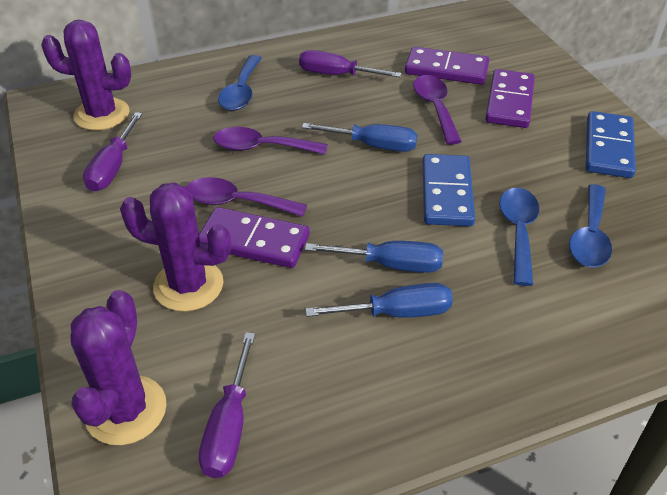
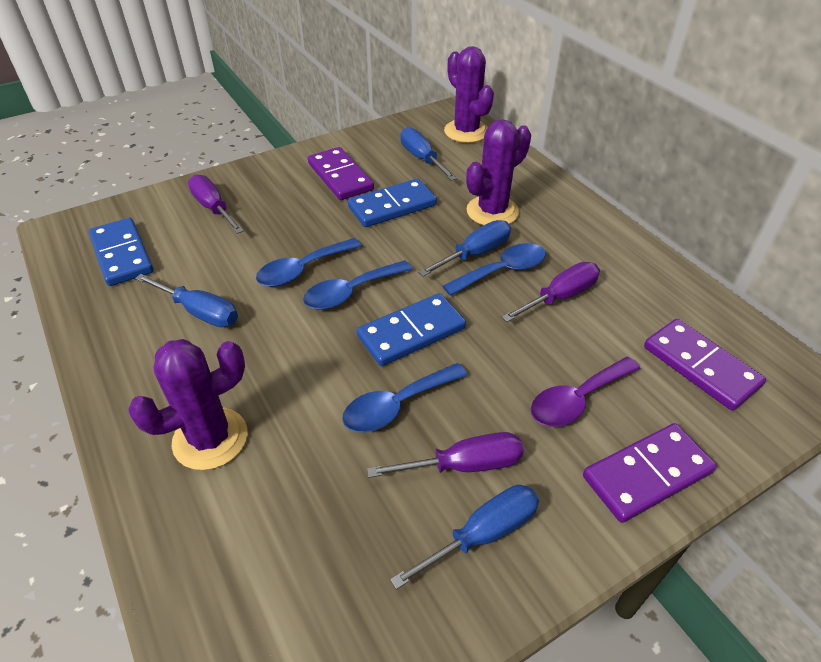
blue domino: 2 -> 3
blue screwdriver: 3 -> 4
blue spoon: 3 -> 4
purple spoon: 3 -> 1

